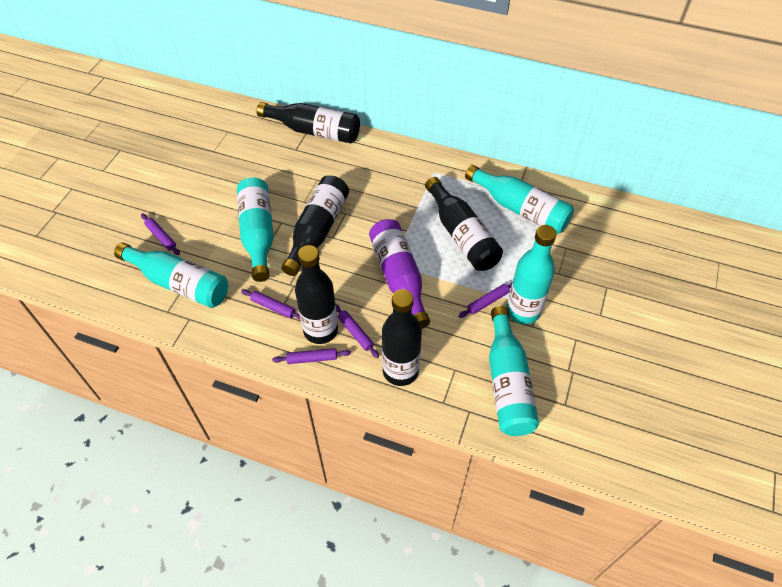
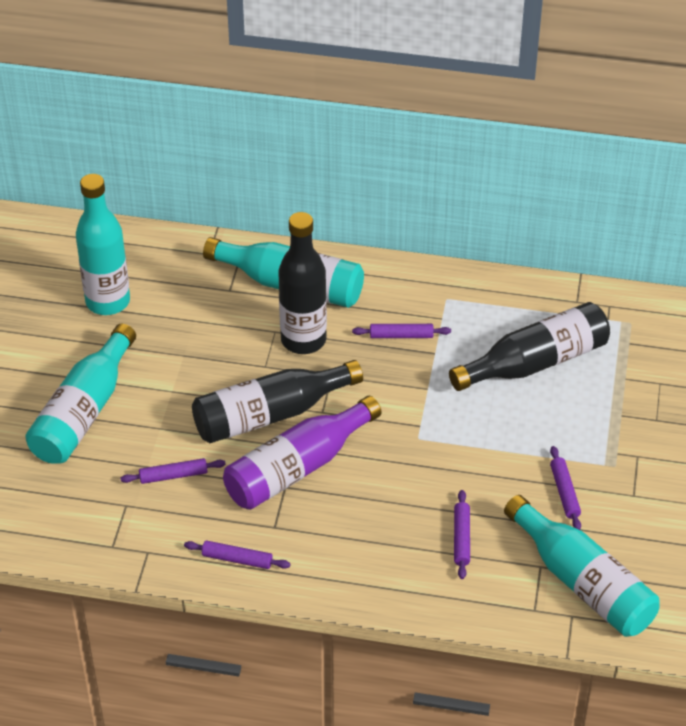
black bottle: 5 -> 3
turquoise bottle: 5 -> 4

